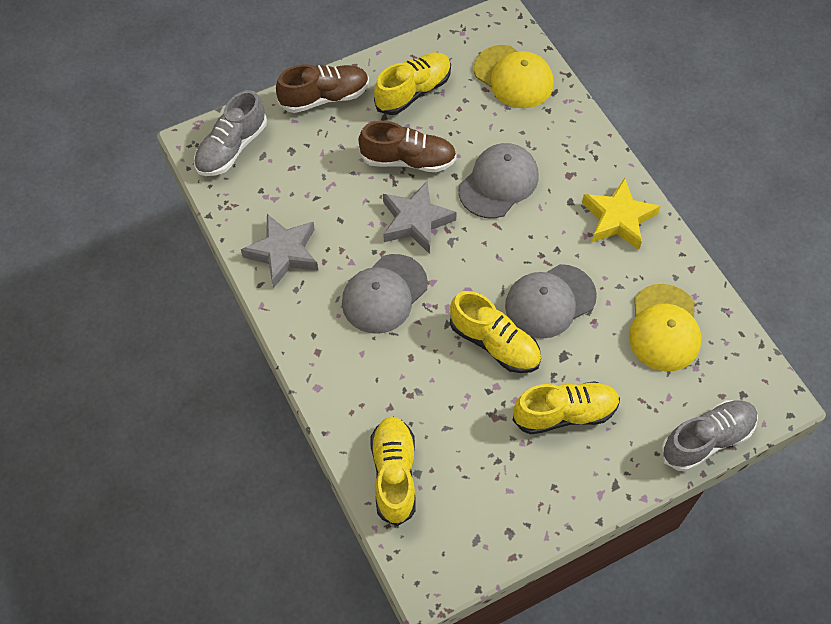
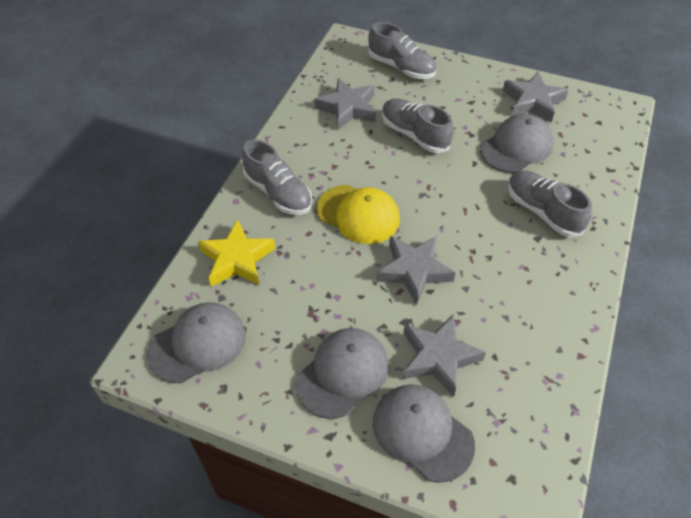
brown shoe: 2 -> 0
grey cap: 3 -> 4
grey shoe: 2 -> 4
grey star: 2 -> 4
yellow cap: 2 -> 1
yellow shoe: 4 -> 0

